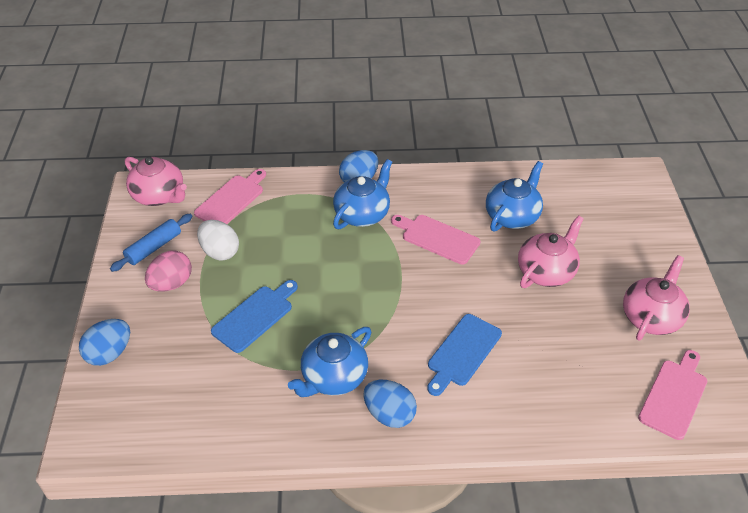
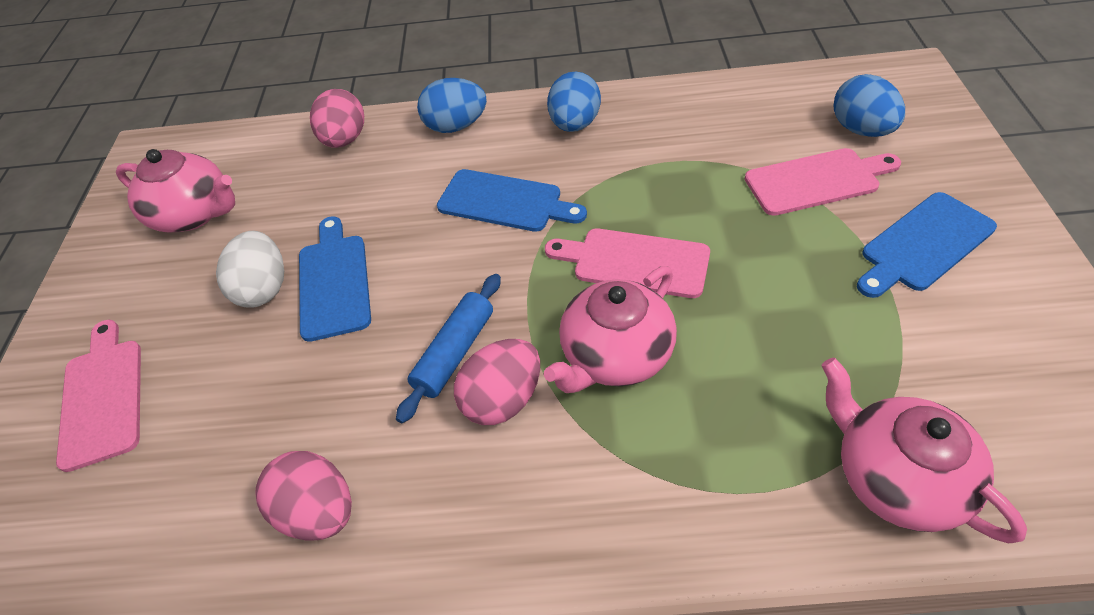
blue cutting board: 2 -> 3
blue teapot: 3 -> 0
pink egg: 1 -> 3

